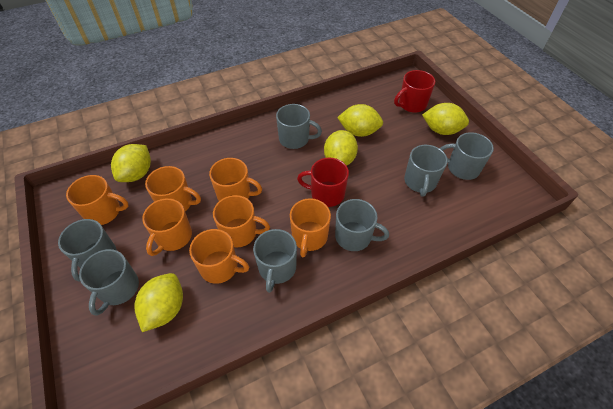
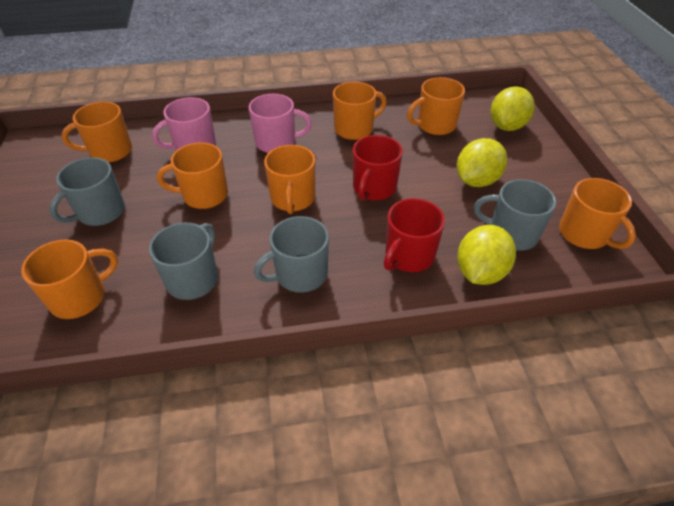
grey mug: 7 -> 4
pink mug: 0 -> 2
yellow lemon: 5 -> 3

